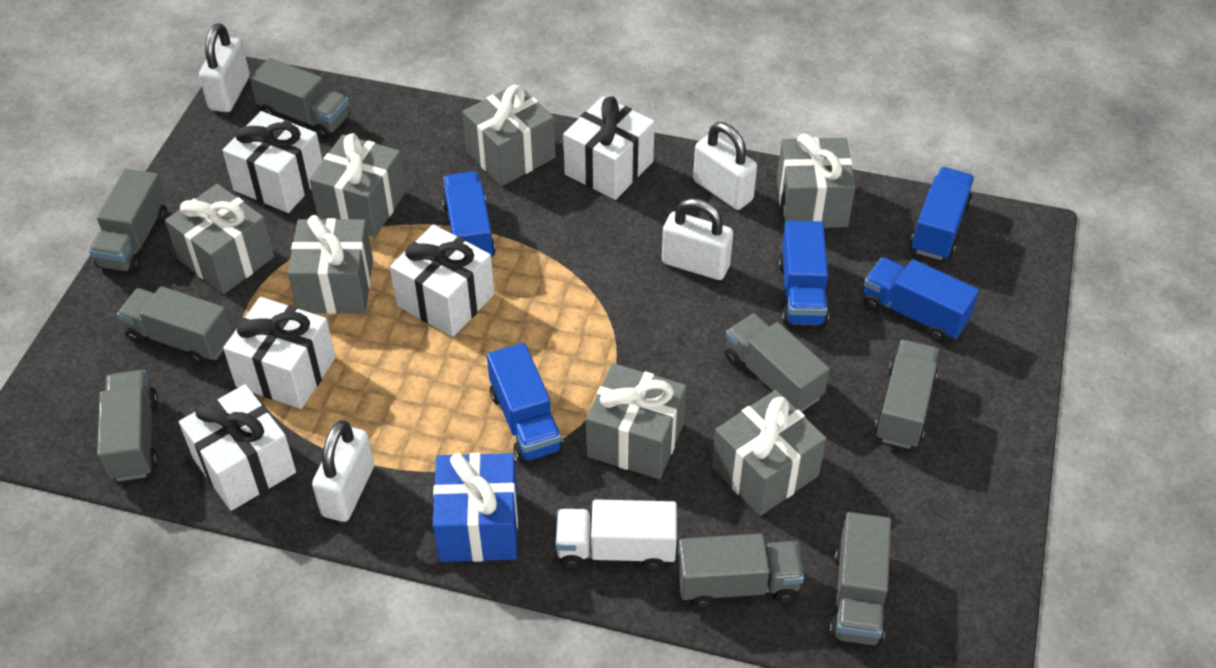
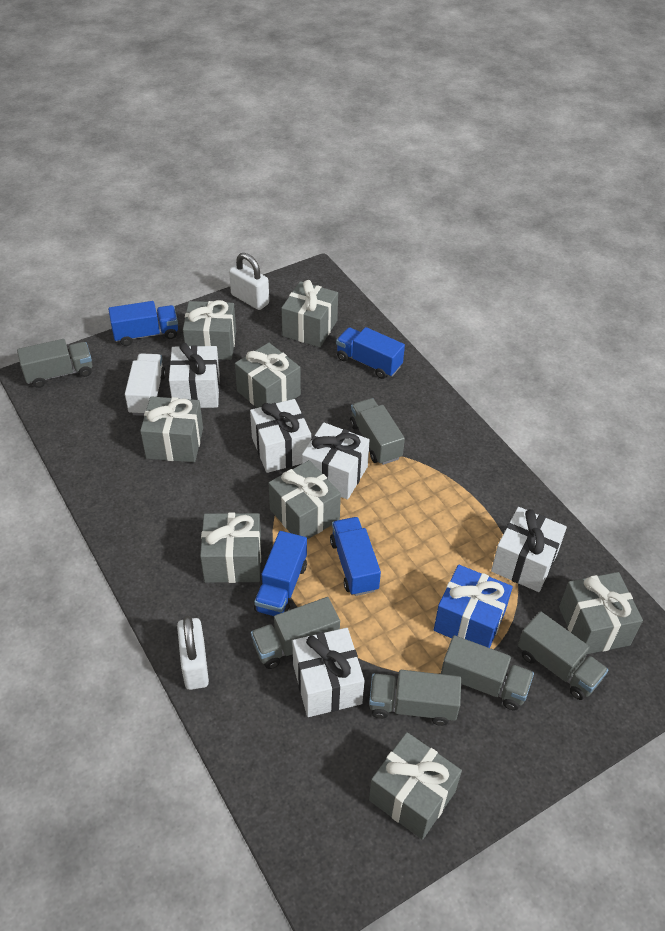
blue truck: 5 -> 4
grey gift: 7 -> 8
grey truck: 8 -> 6
white padlock: 4 -> 2

